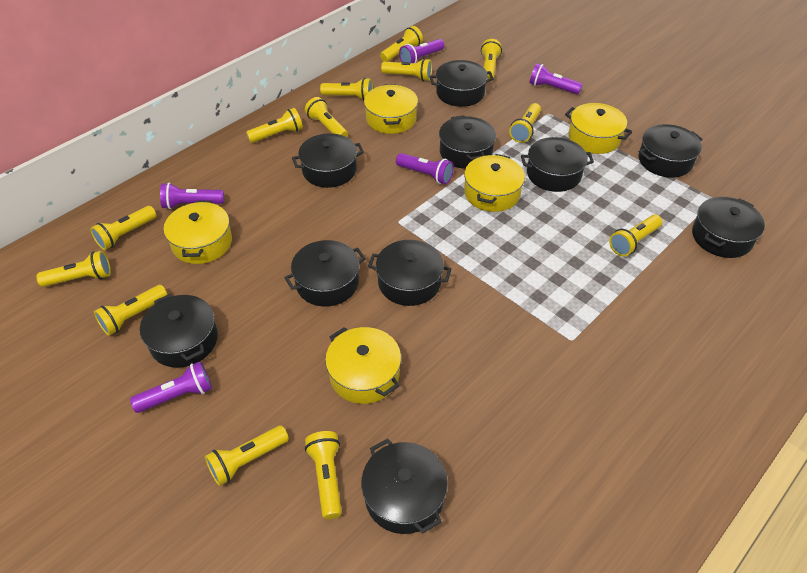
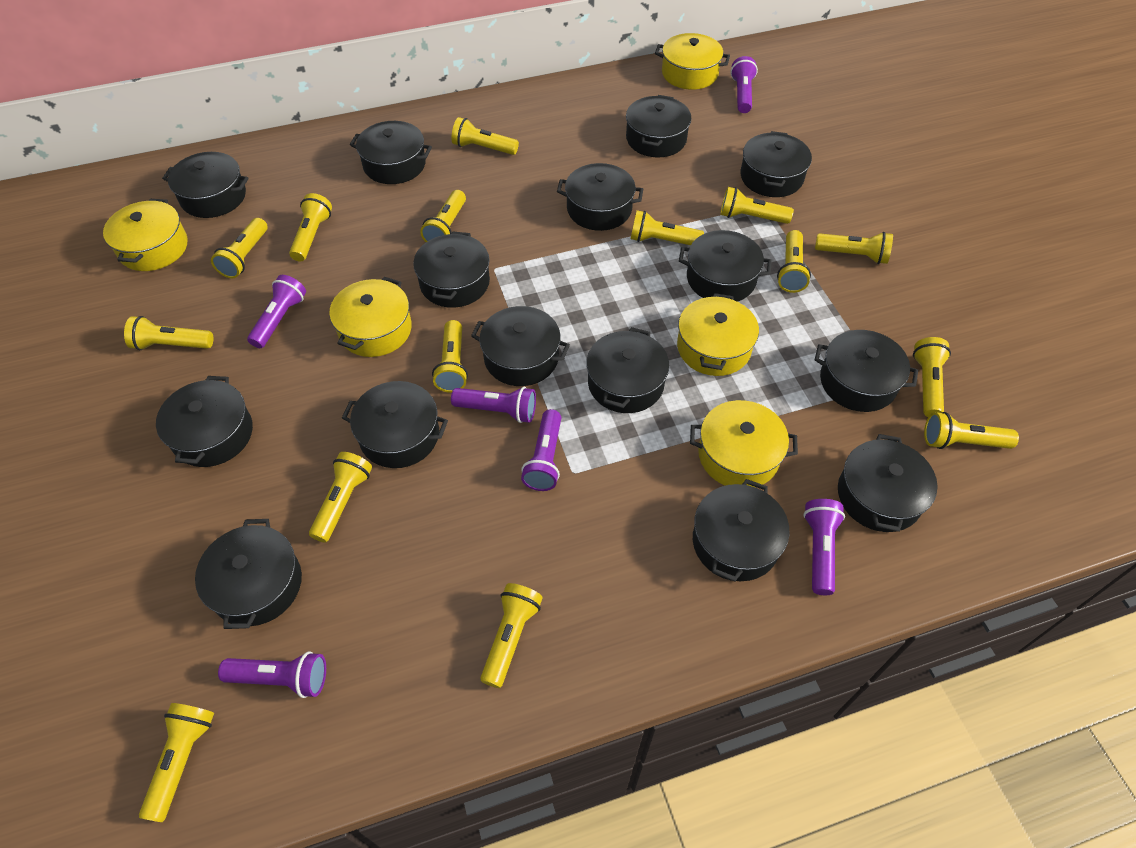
black pot: 10 -> 15
purple flashlight: 5 -> 6
yellow flashlight: 13 -> 15

